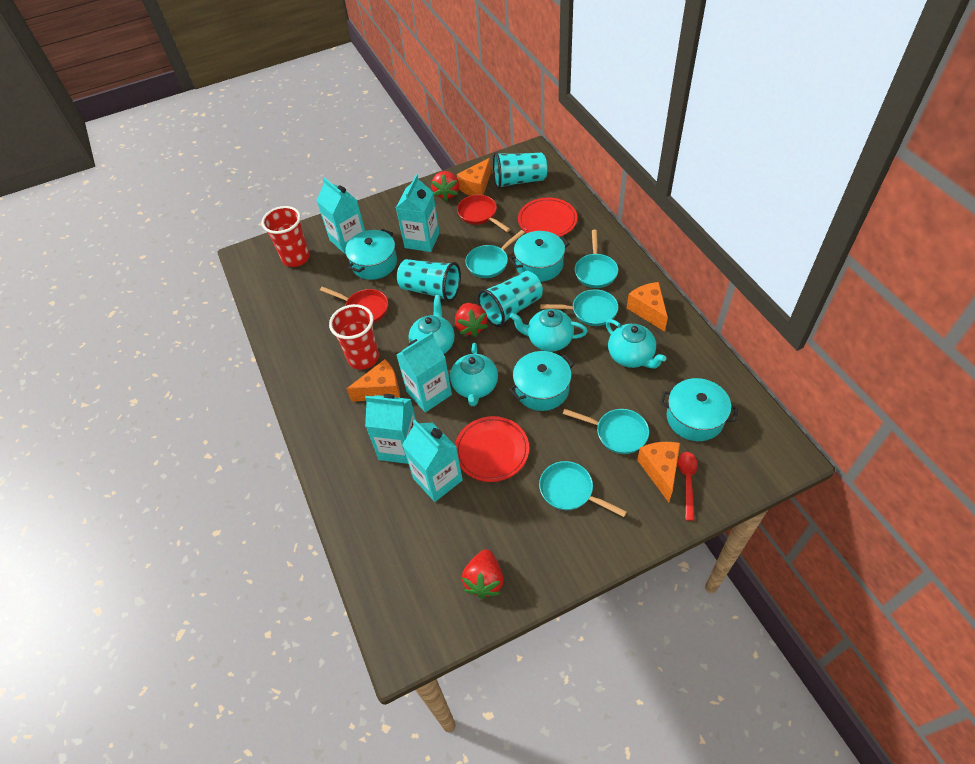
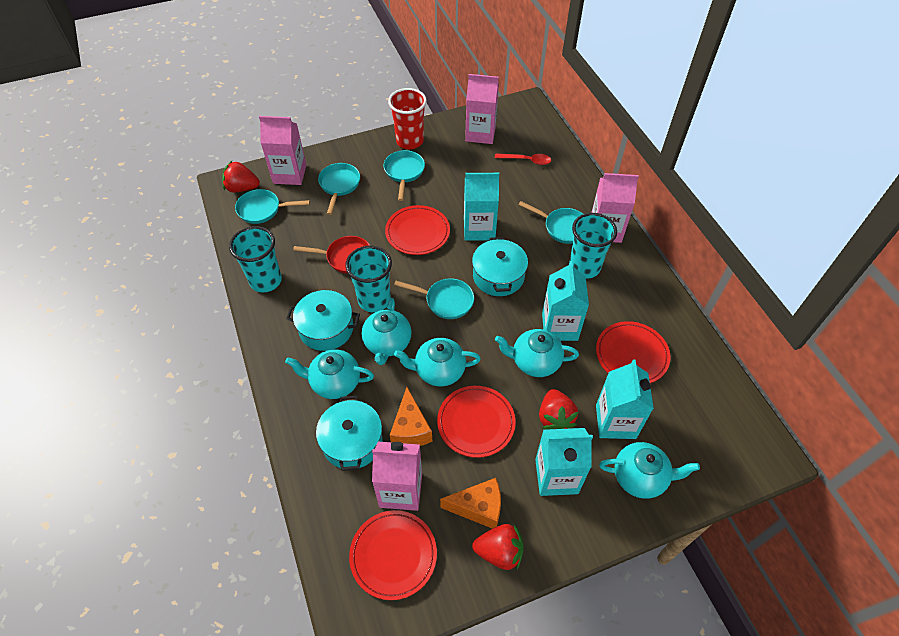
orange cheese: 4 -> 2
pink carton: 0 -> 4
red cup: 2 -> 1
red pan: 2 -> 1
red plate: 2 -> 4
turquoise carton: 5 -> 4
turquoise pot: 4 -> 3
turquoise teapot: 4 -> 5

